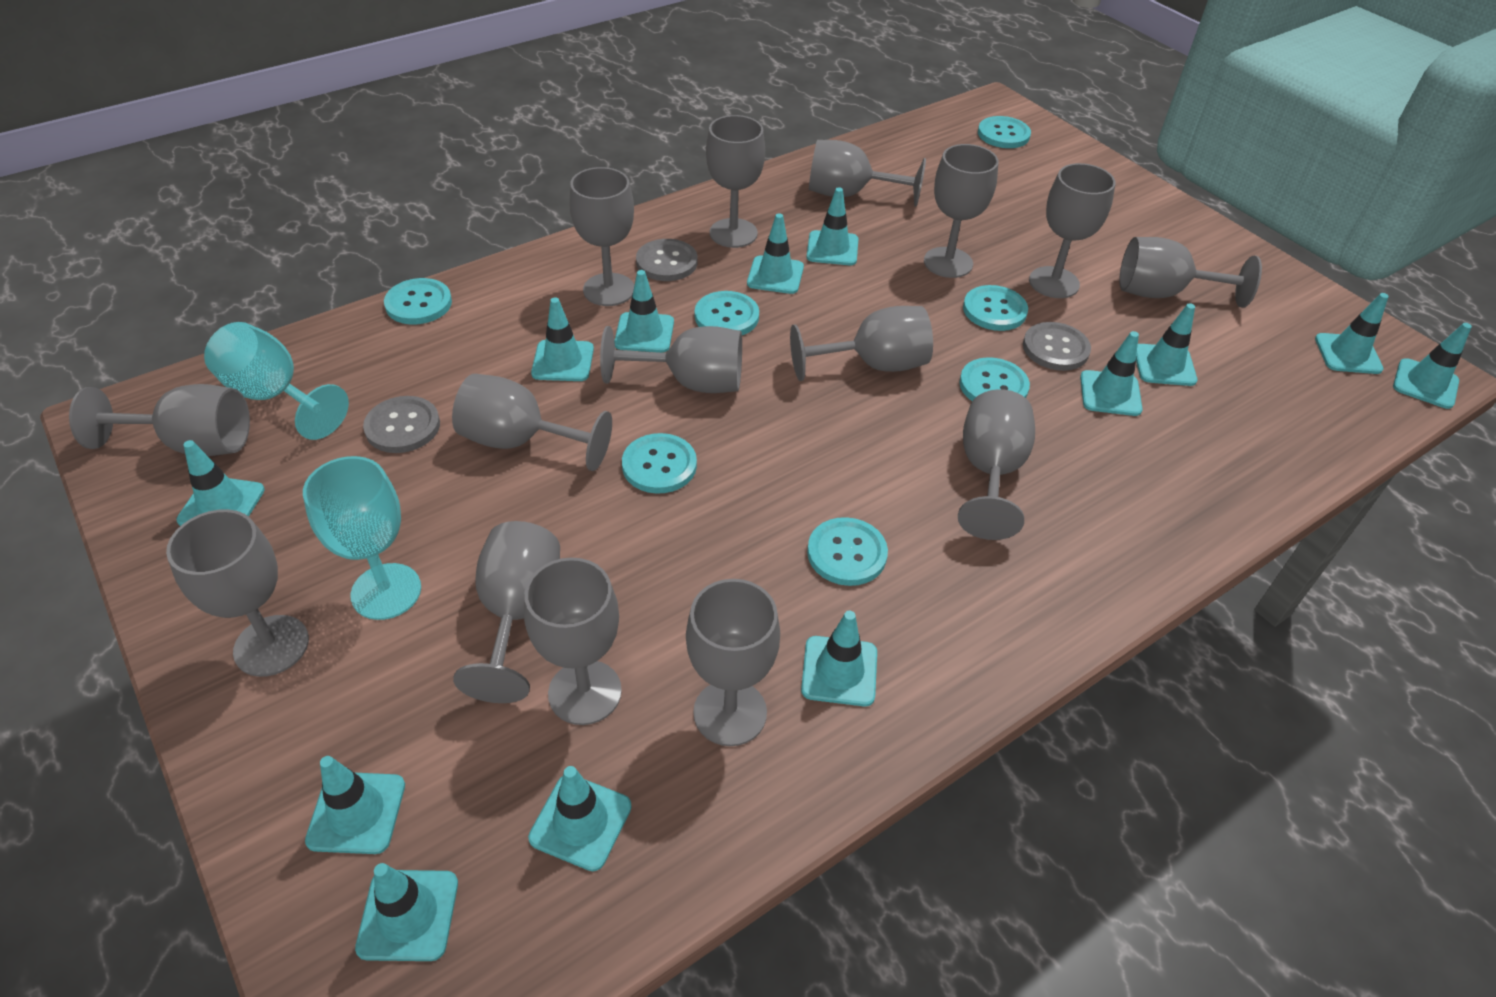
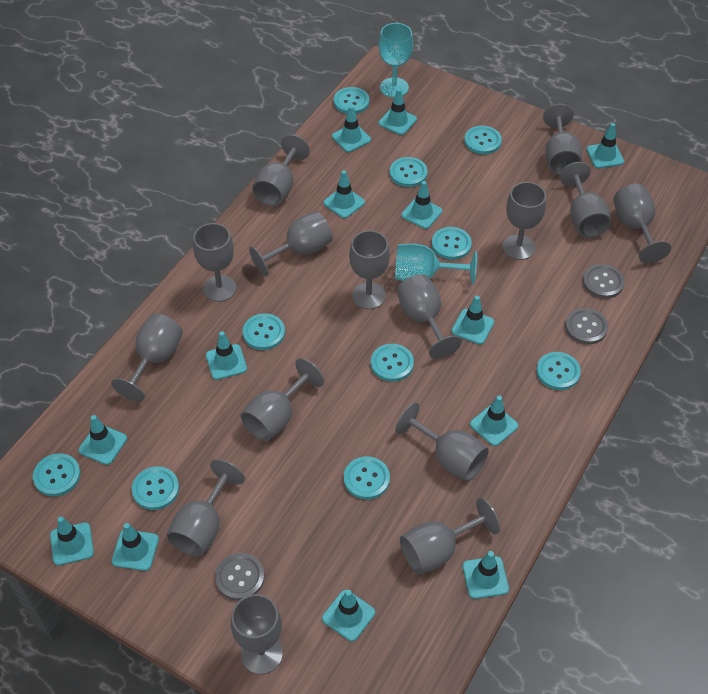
turquoise button: 7 -> 10

